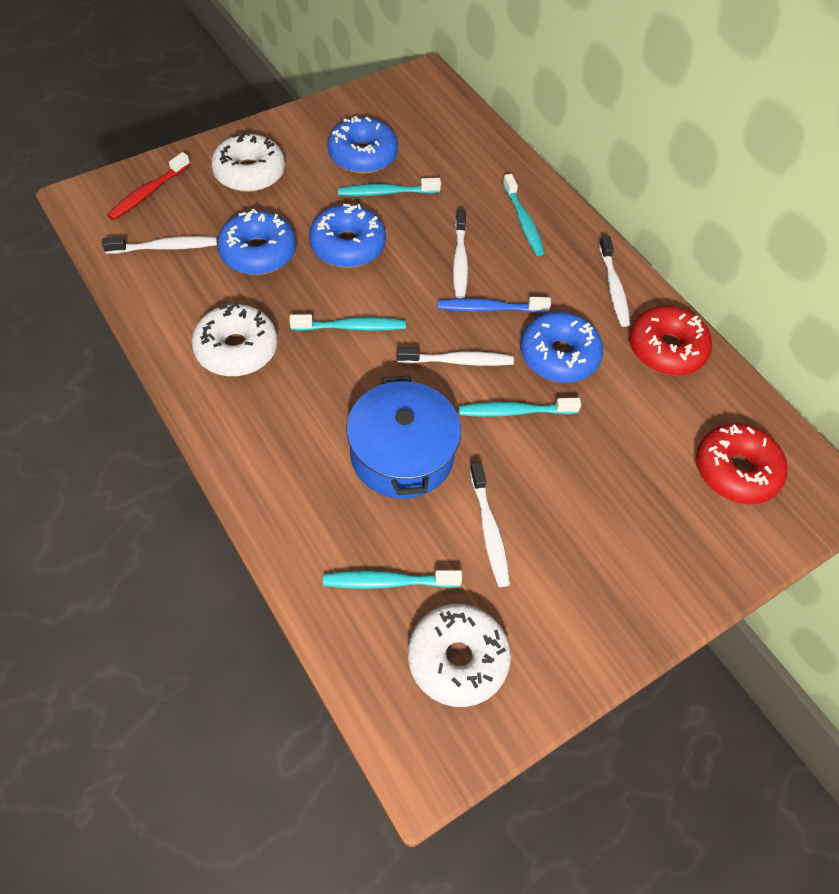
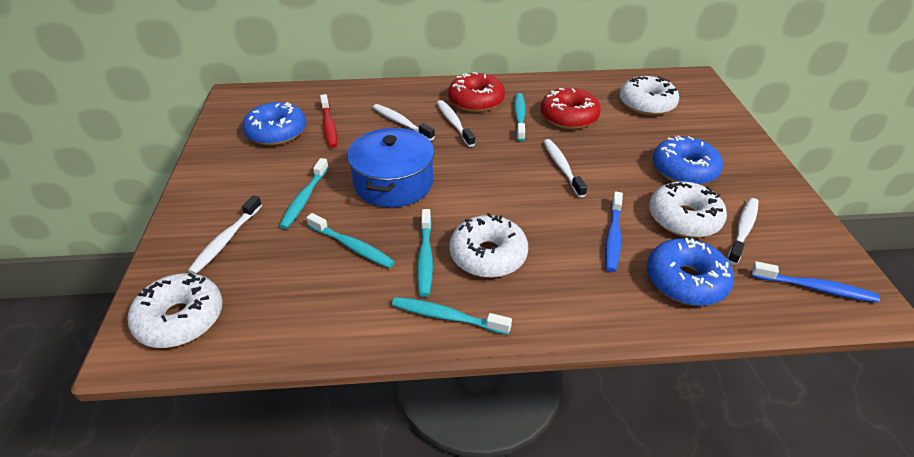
blue donut: 4 -> 3
blue toothbrush: 1 -> 2
white donut: 3 -> 4

